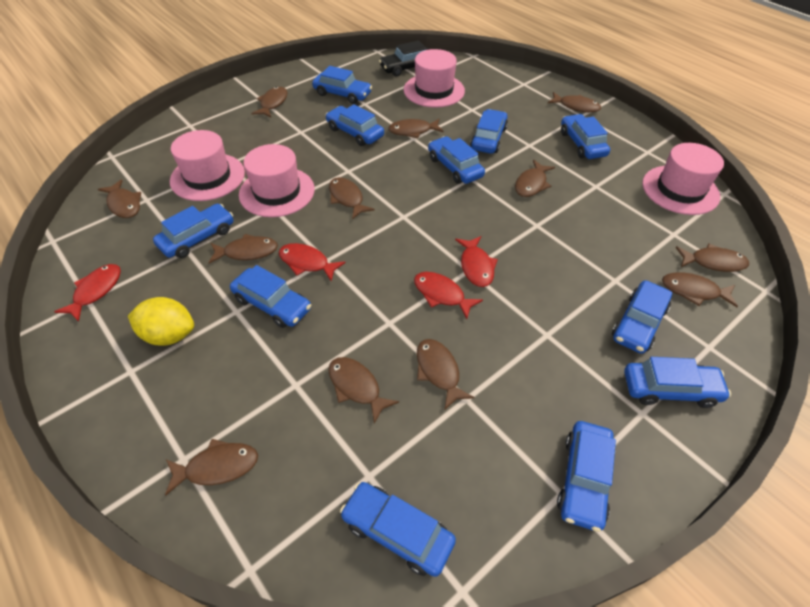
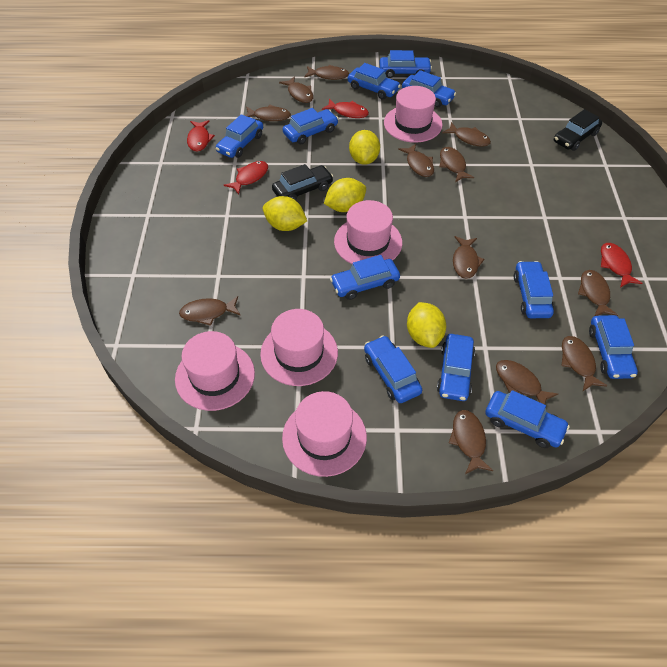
black car: 1 -> 2
pink hat: 4 -> 5
yellow lemon: 1 -> 4

